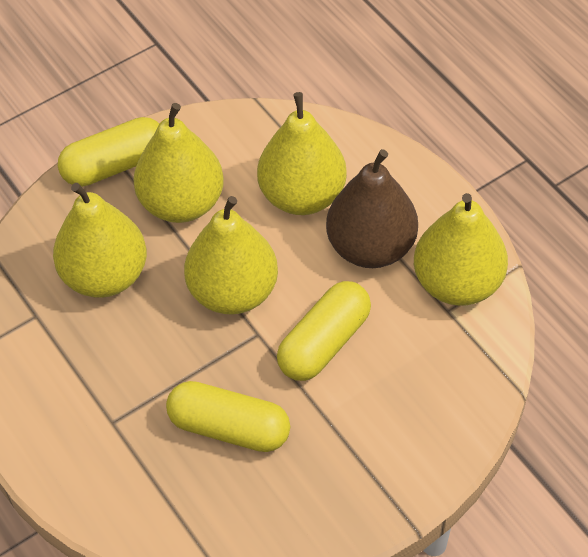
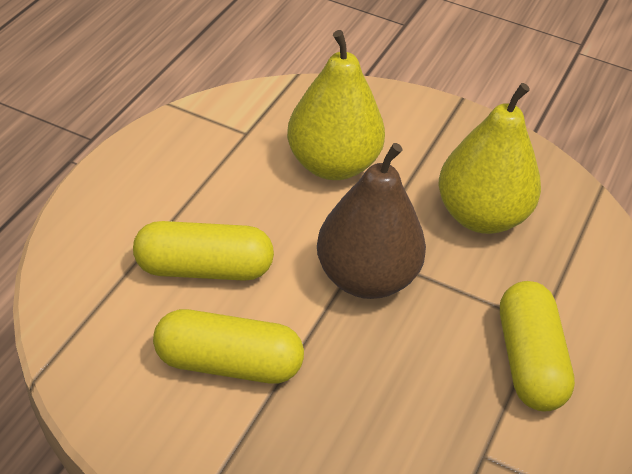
yellow pear: 5 -> 2

